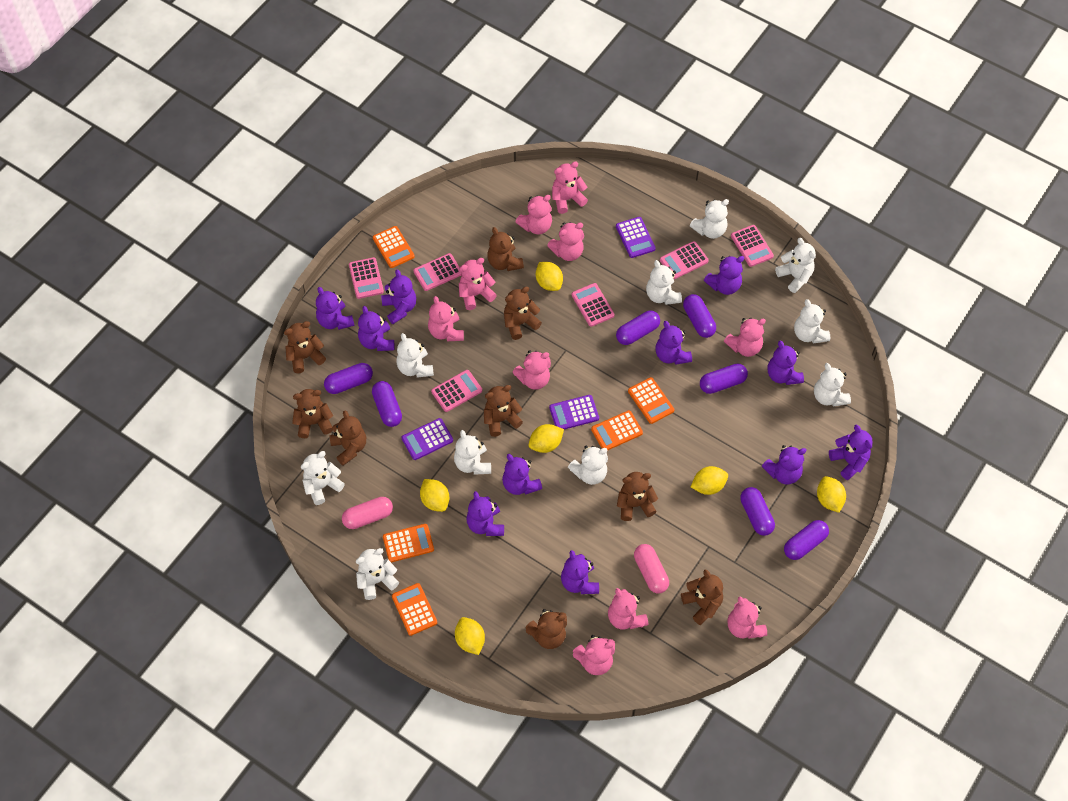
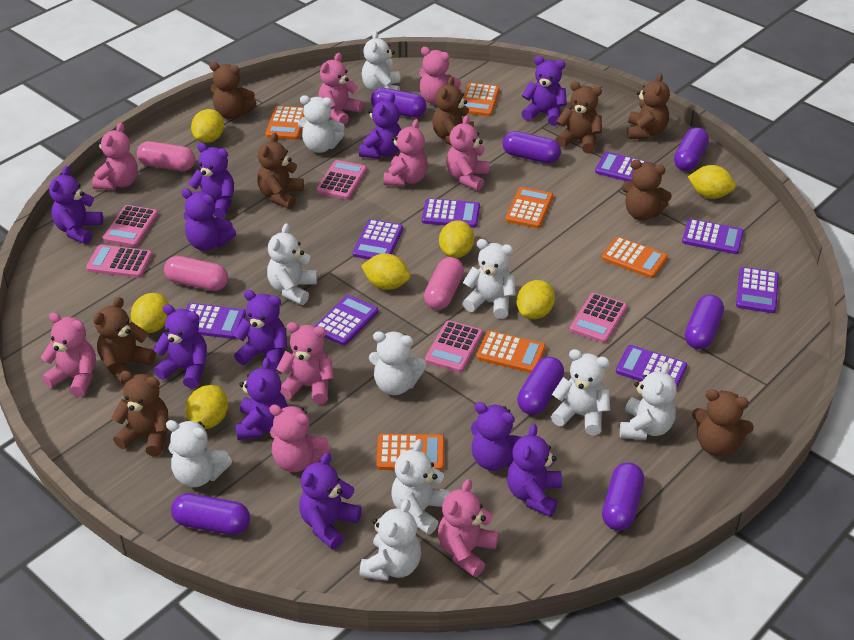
orange calculator: 5 -> 6
pink calculator: 6 -> 5
pink capsule: 2 -> 3
pink teddy bear: 10 -> 9
purple calculator: 3 -> 8
yellow lemon: 6 -> 7

